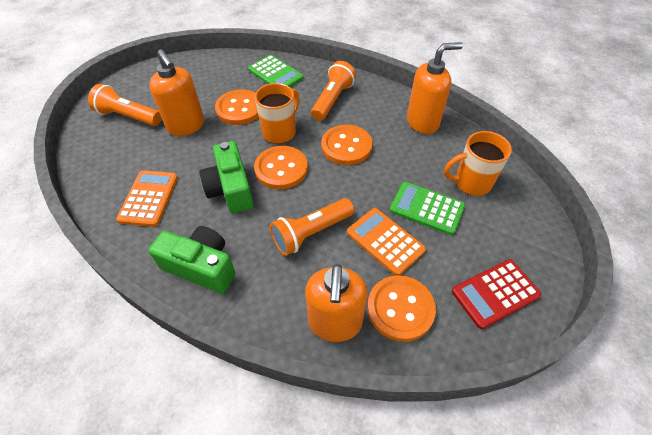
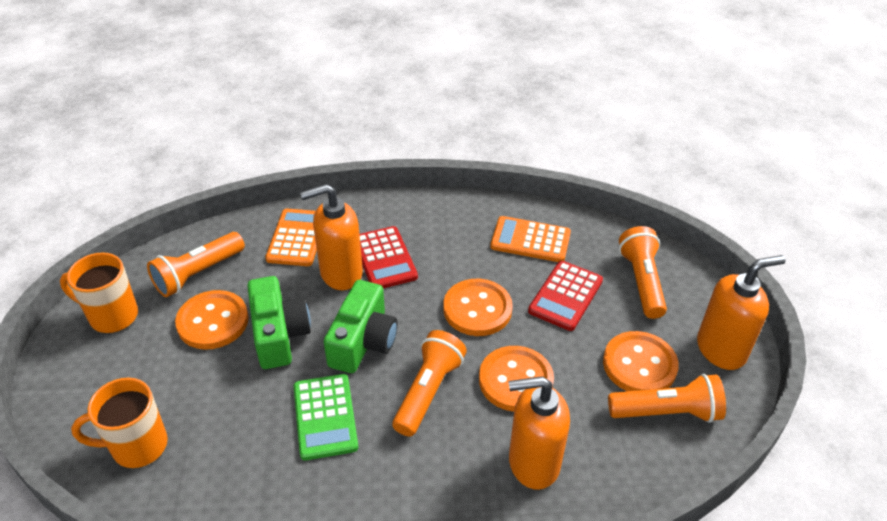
green calculator: 2 -> 1
orange flashlight: 3 -> 4
red calculator: 1 -> 2

